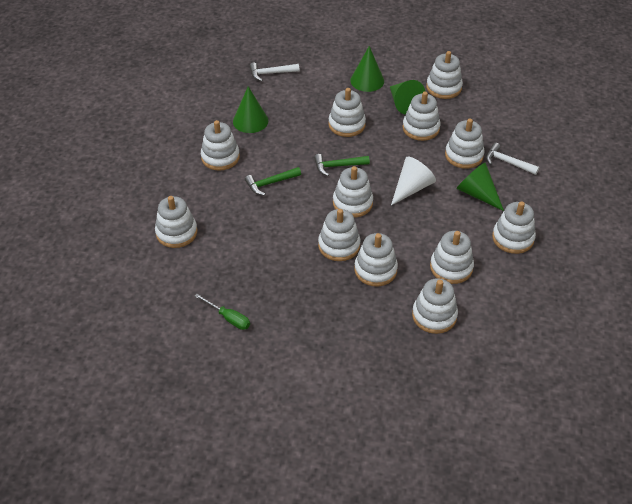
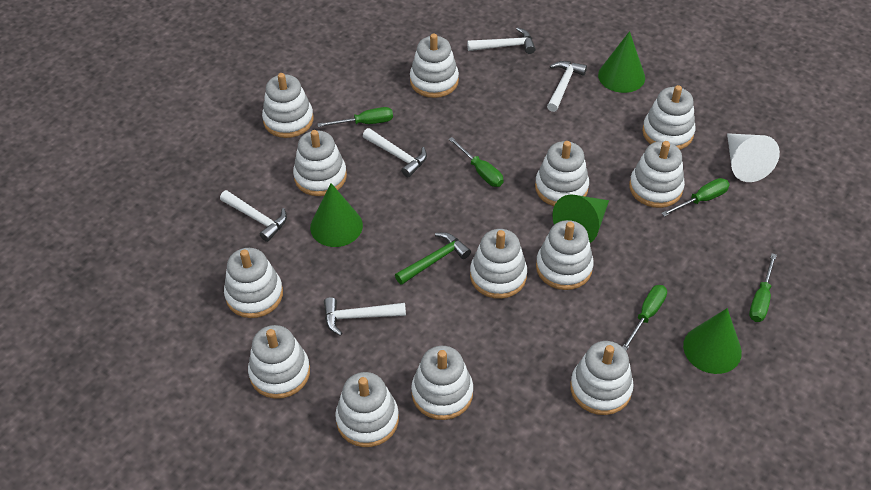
green hammer: 2 -> 1
green screwdriver: 1 -> 5
white hammer: 2 -> 5
white stacking toy: 12 -> 13

